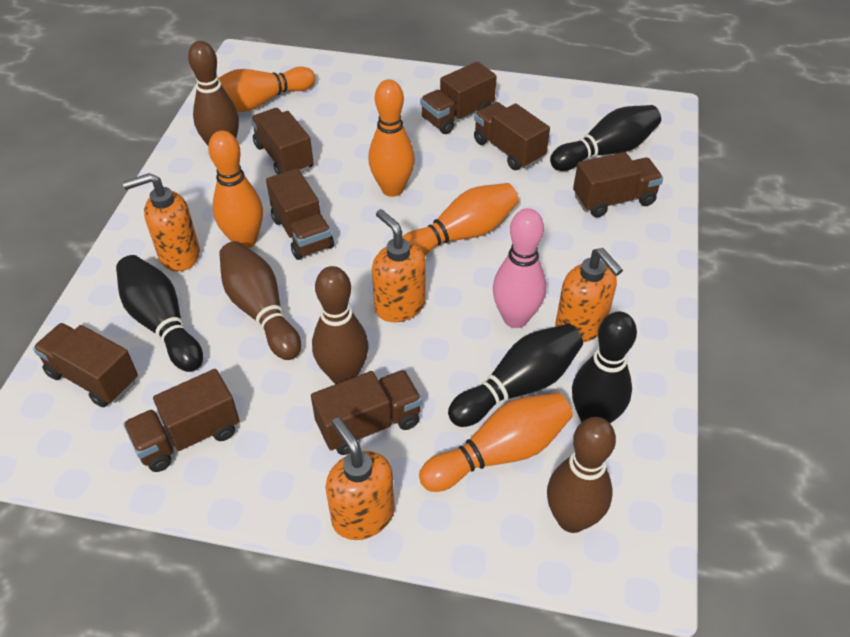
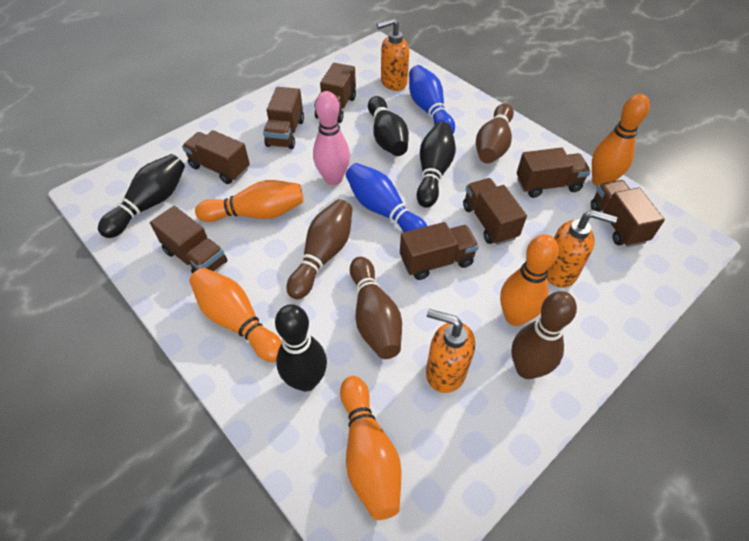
blue bowling pin: 0 -> 2
orange soap dispenser: 4 -> 3

